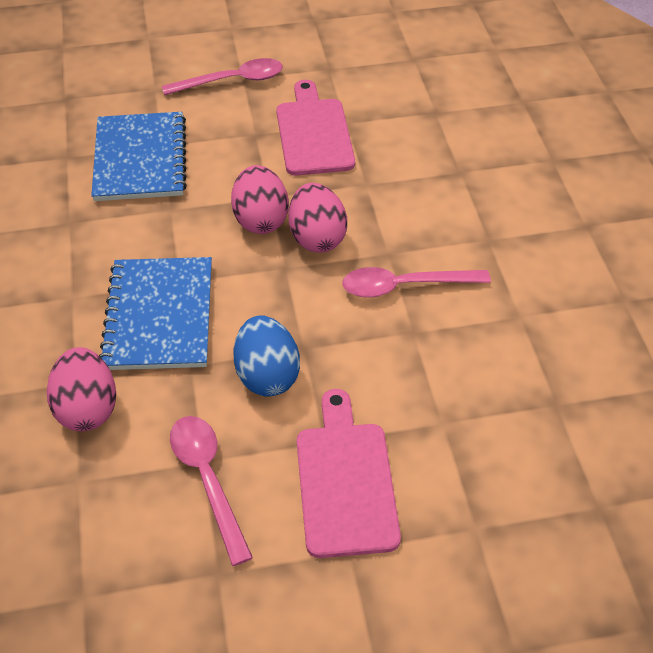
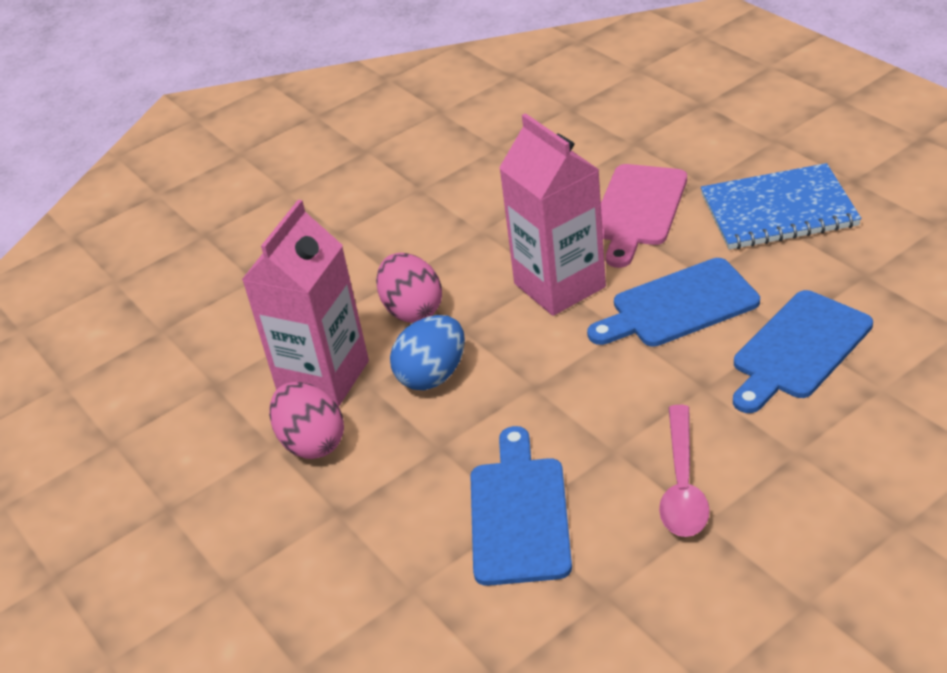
blue cutting board: 0 -> 3
blue notebook: 2 -> 1
pink carton: 0 -> 2
pink cutting board: 2 -> 1
pink egg: 3 -> 2
pink spoon: 3 -> 1

